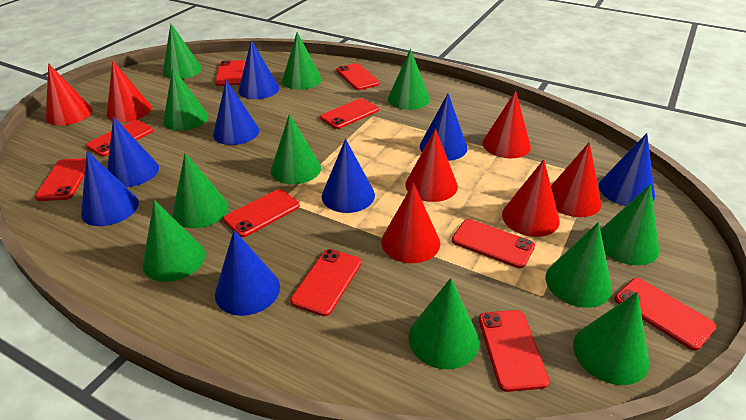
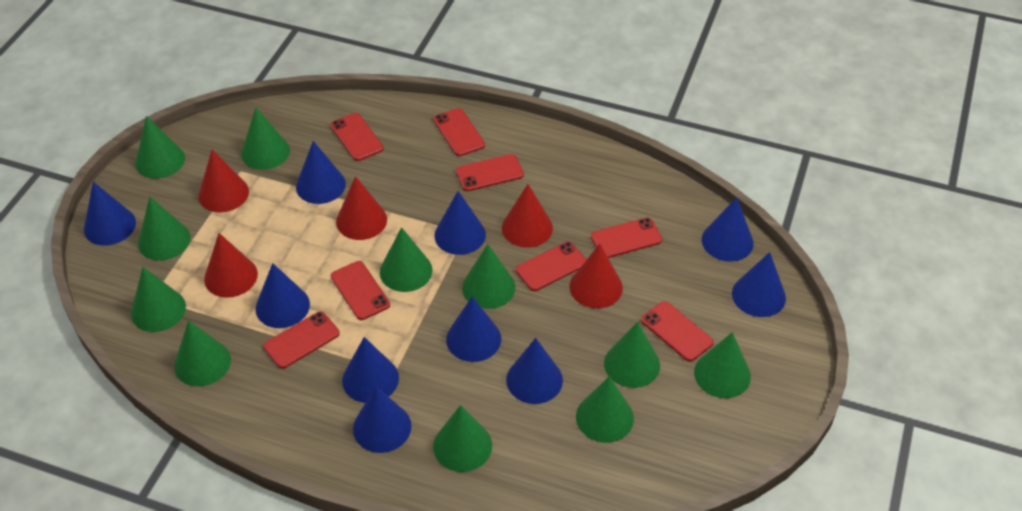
blue cone: 8 -> 10
red cone: 7 -> 5
red phone: 10 -> 8

